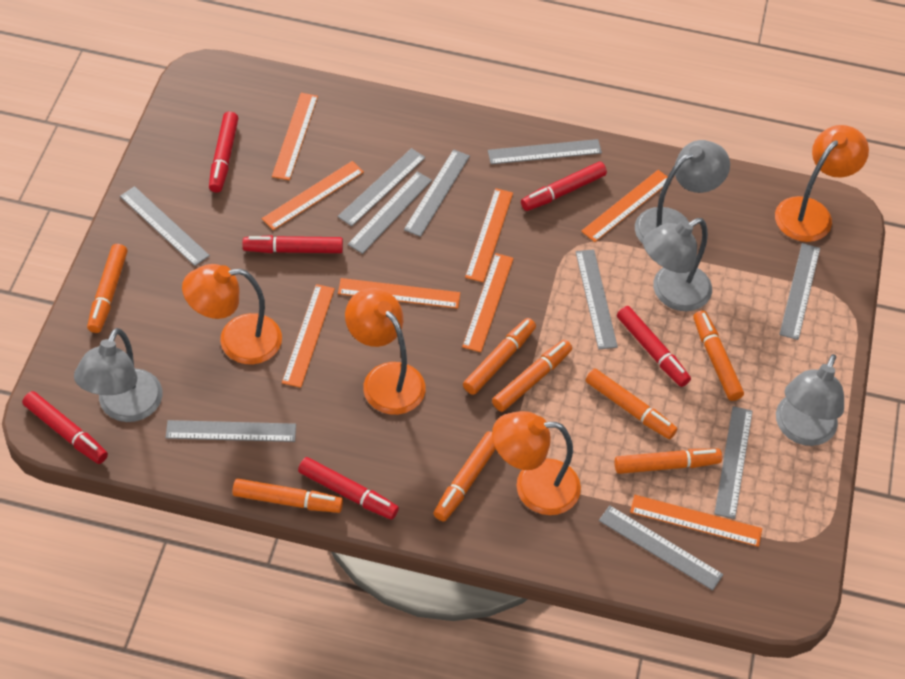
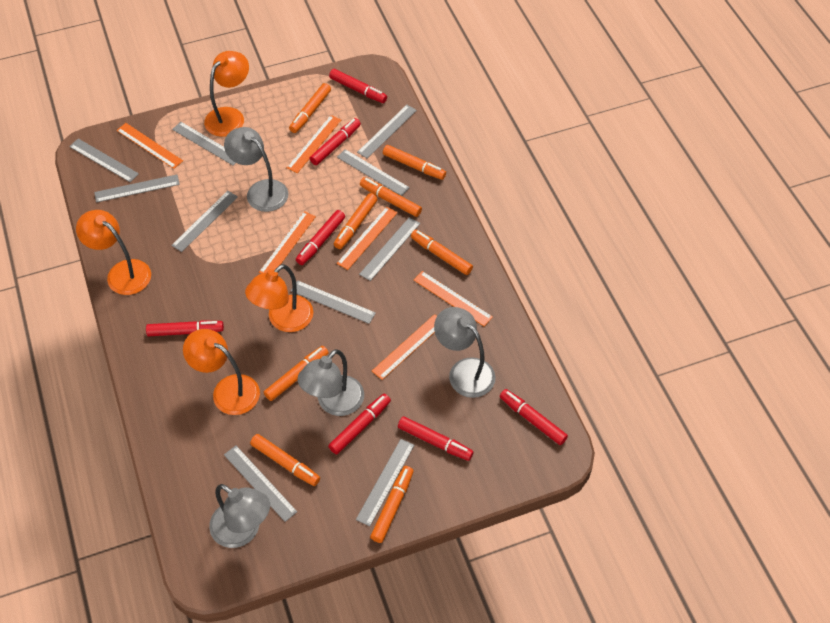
orange ruler: 8 -> 6
red marker: 6 -> 7

